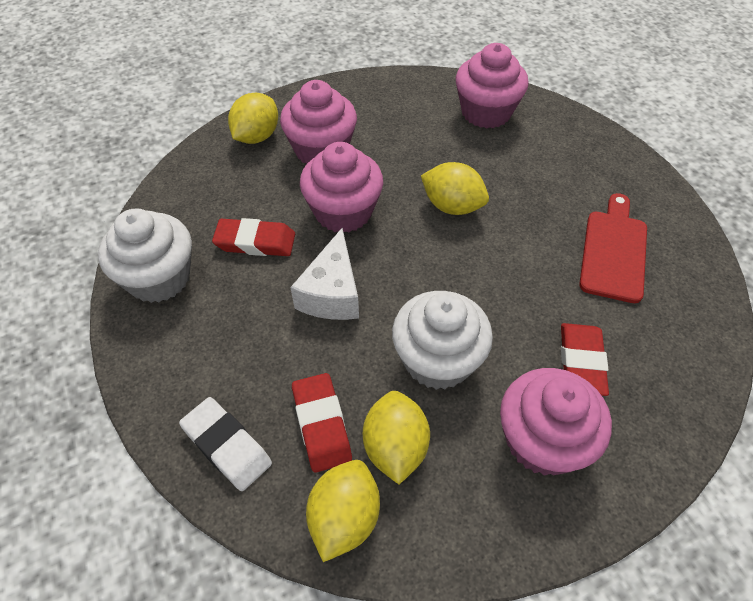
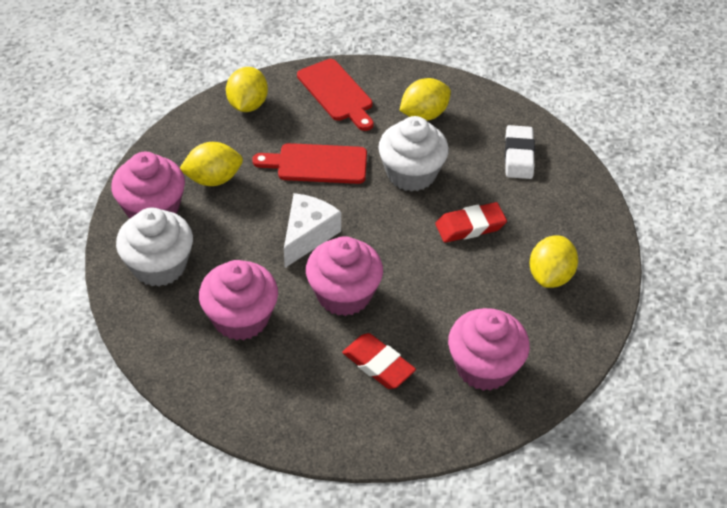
red cutting board: 1 -> 2
red eraser: 3 -> 2

